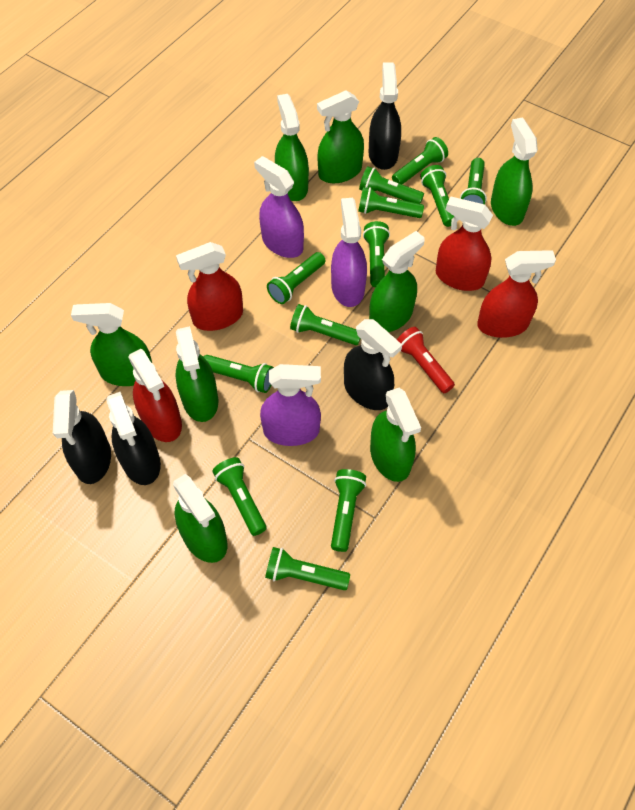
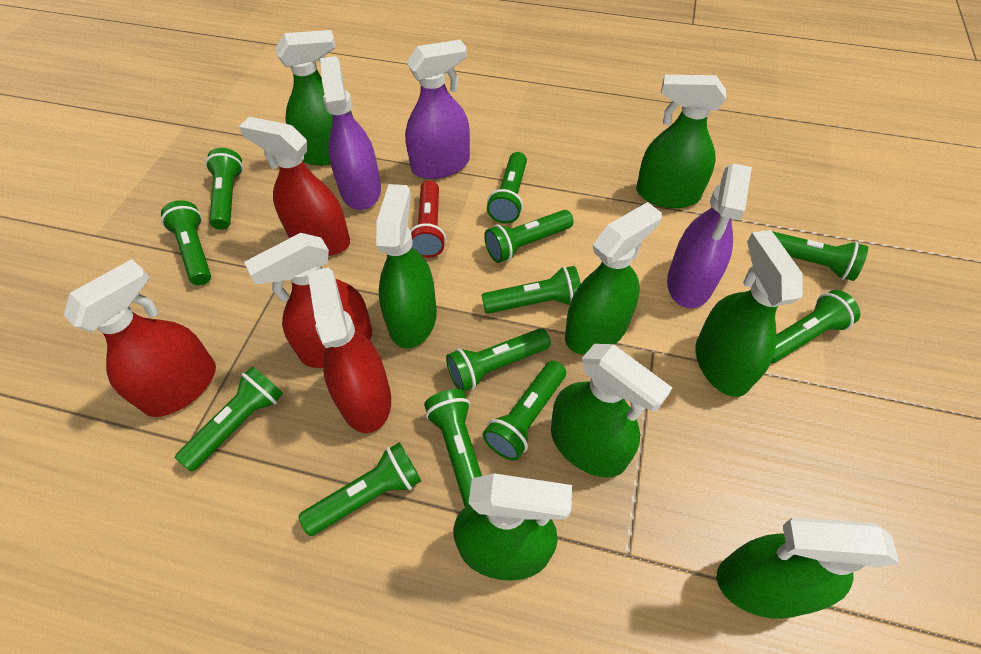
black spray bottle: 4 -> 0

